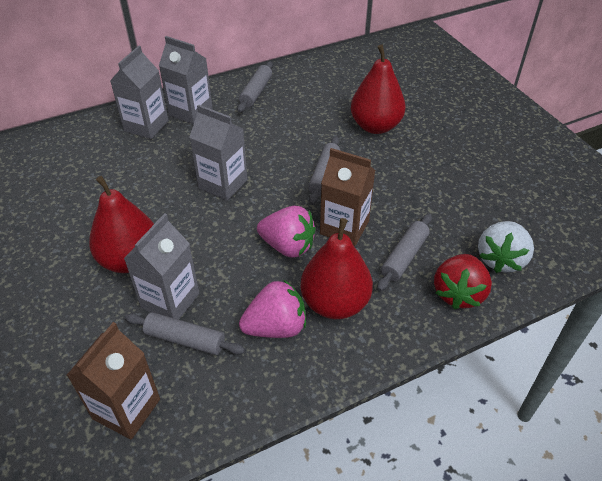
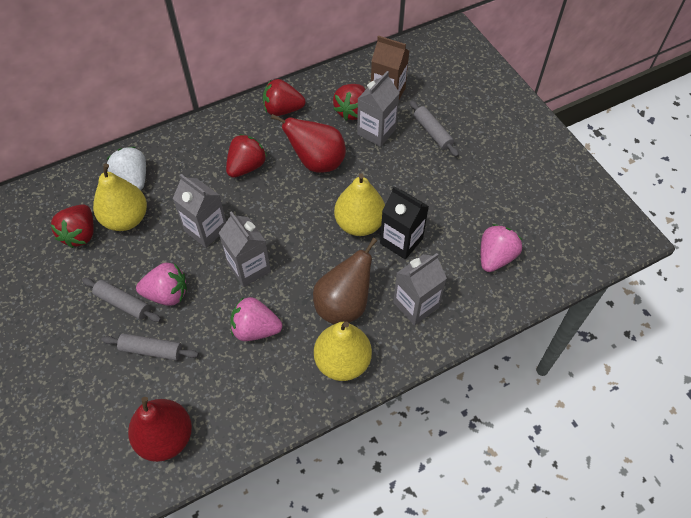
black carton: 0 -> 1
brown carton: 2 -> 1
brown pear: 0 -> 1
grey rolling pin: 4 -> 3
pink strawberry: 2 -> 3
red pear: 3 -> 2
red strawberry: 1 -> 4
yellow pear: 0 -> 3

